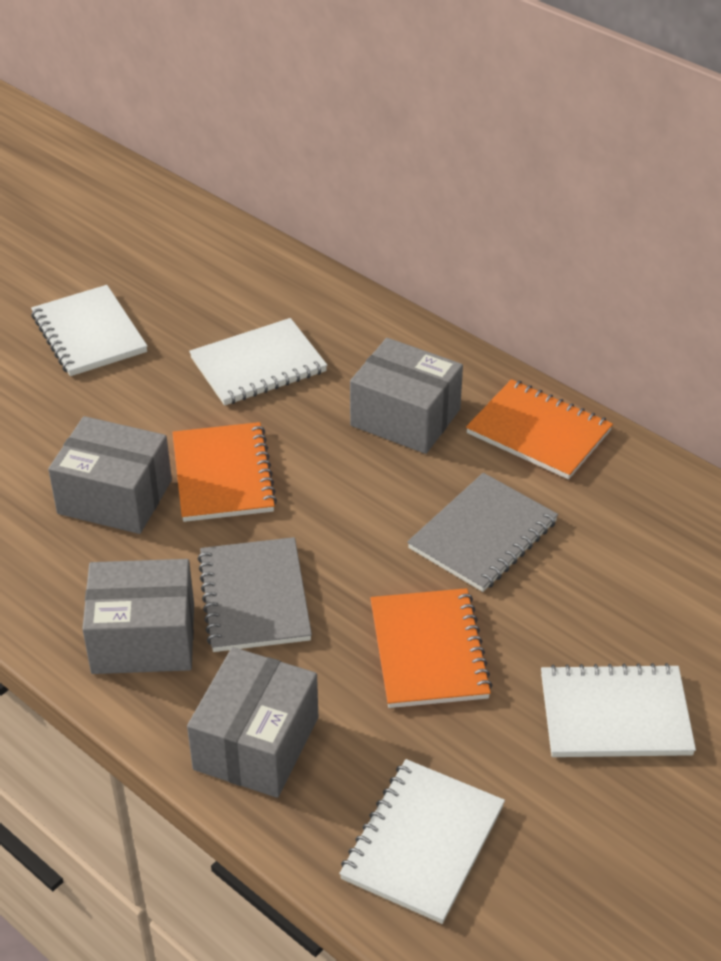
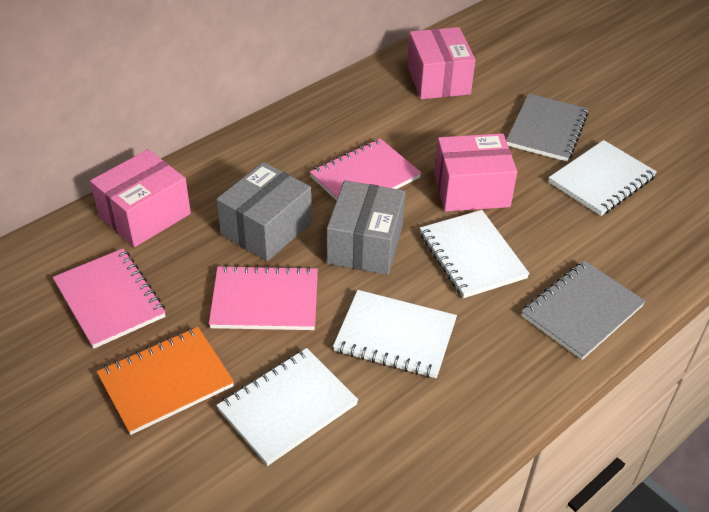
grey box: 4 -> 2
orange notebook: 3 -> 1
pink box: 0 -> 3
pink notebook: 0 -> 3

